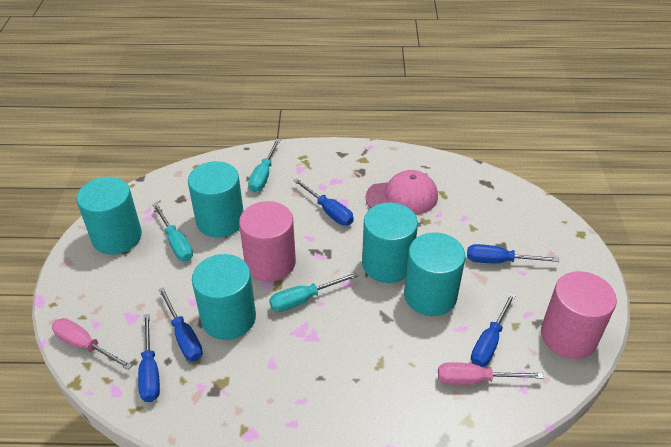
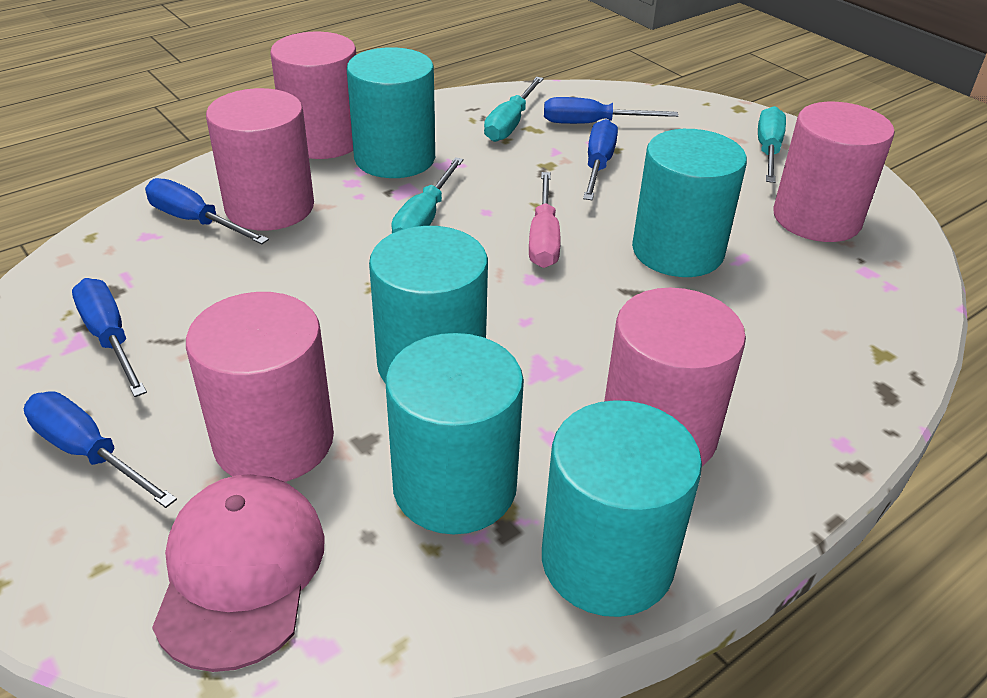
pink cylinder: 2 -> 5
pink screwdriver: 2 -> 1

